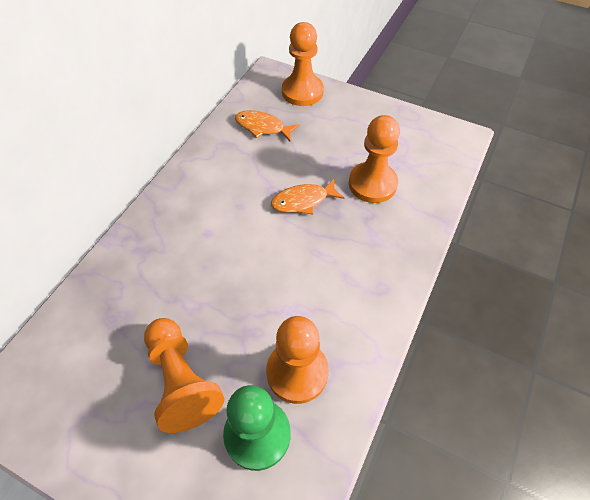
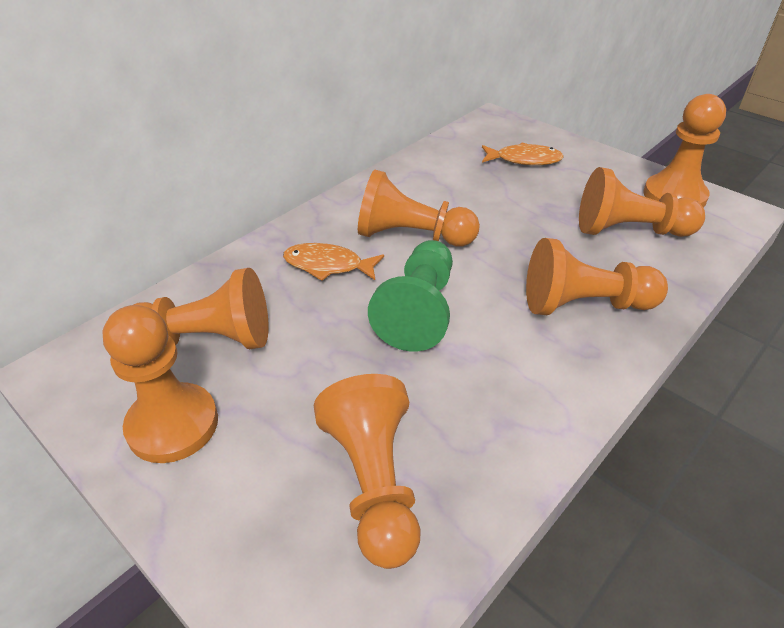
orange pawn: 4 -> 7

